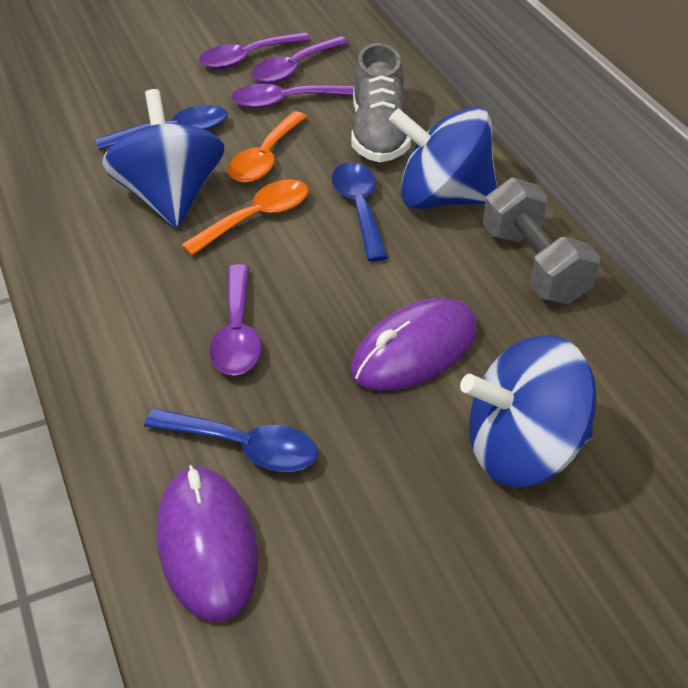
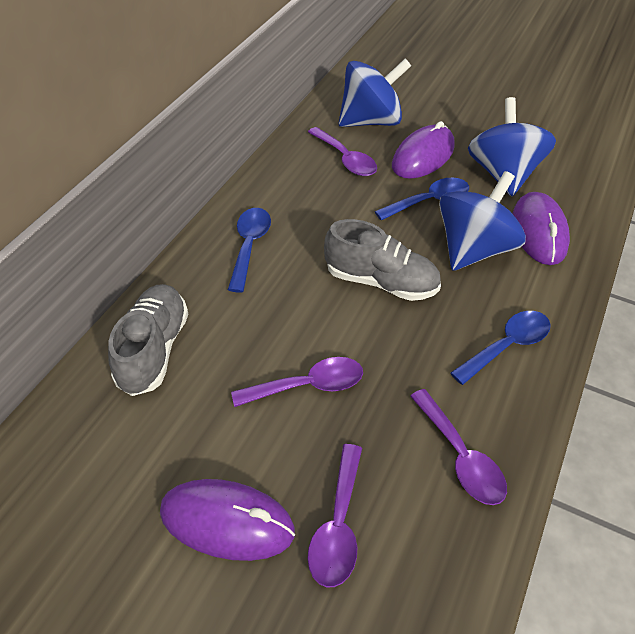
grey dumbbell: 1 -> 0
grey shoe: 1 -> 2
orange spoon: 2 -> 0
purple mouse: 2 -> 3

